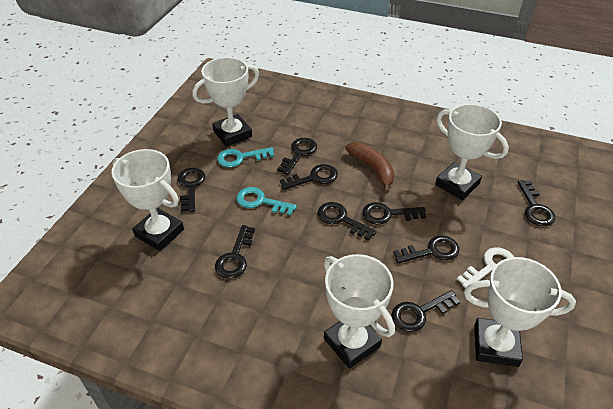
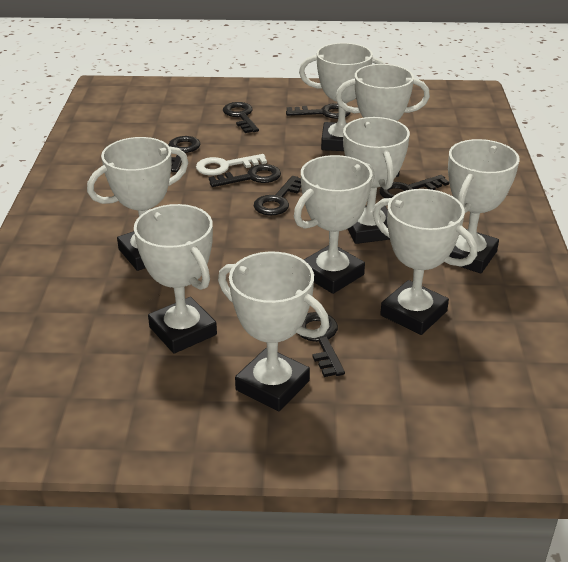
black key: 9 -> 7
brown banana: 1 -> 0
turquoise key: 2 -> 0
white trophy: 5 -> 9

